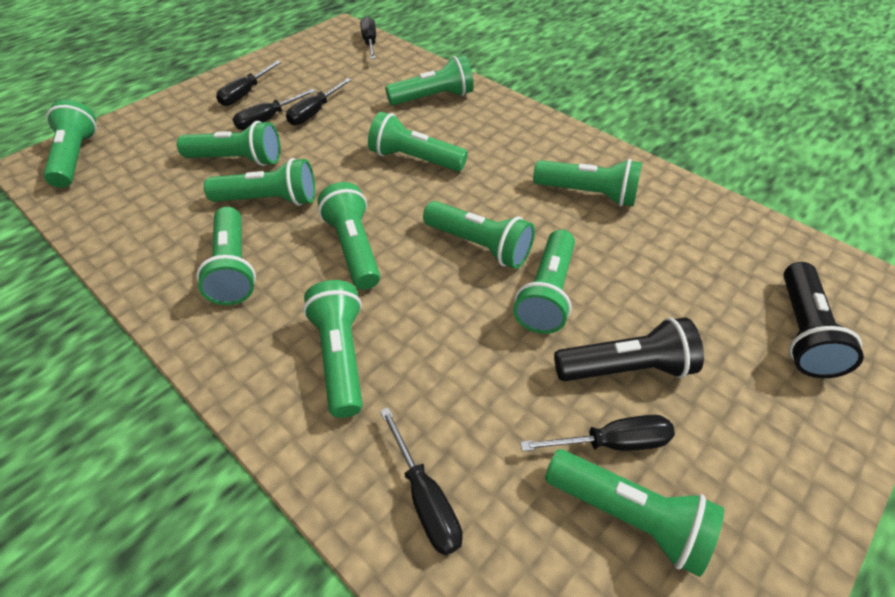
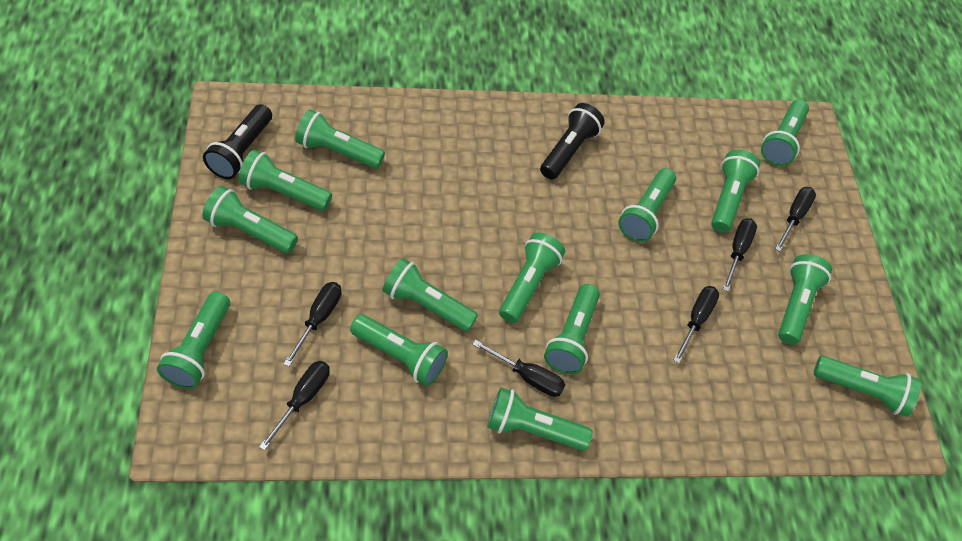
green flashlight: 12 -> 14

